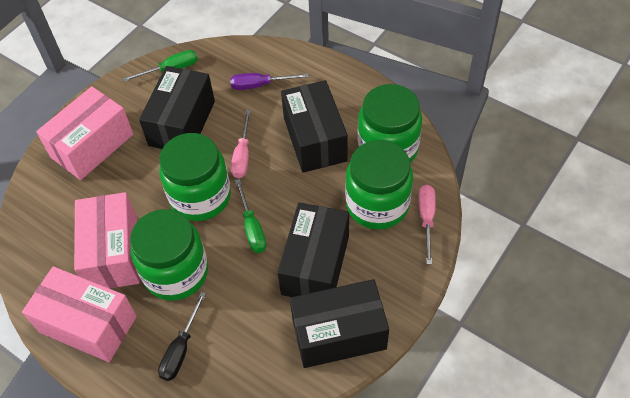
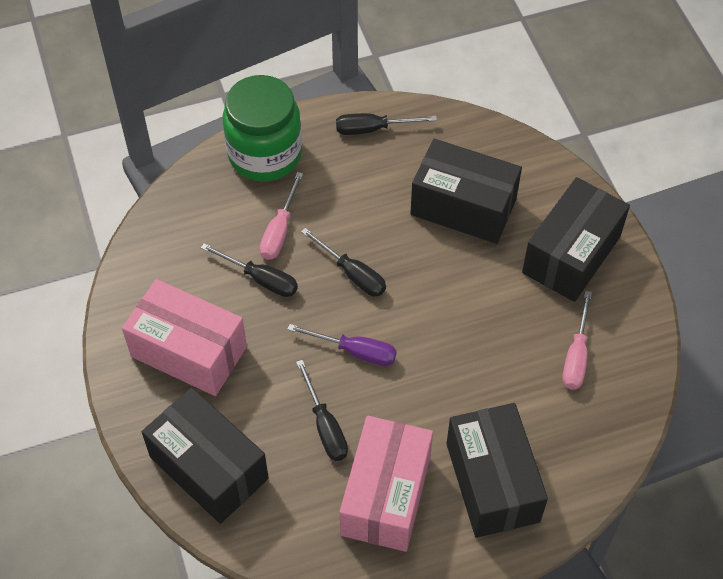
black screwdriver: 1 -> 4
green jar: 4 -> 1
green screwdriver: 2 -> 0
pink box: 3 -> 2

